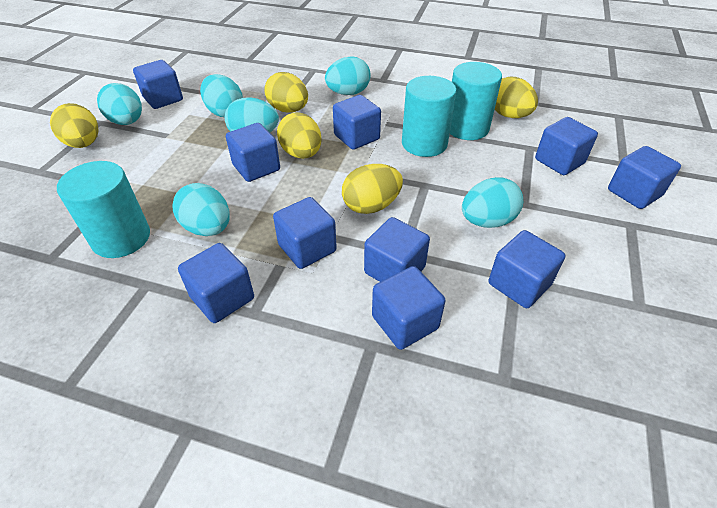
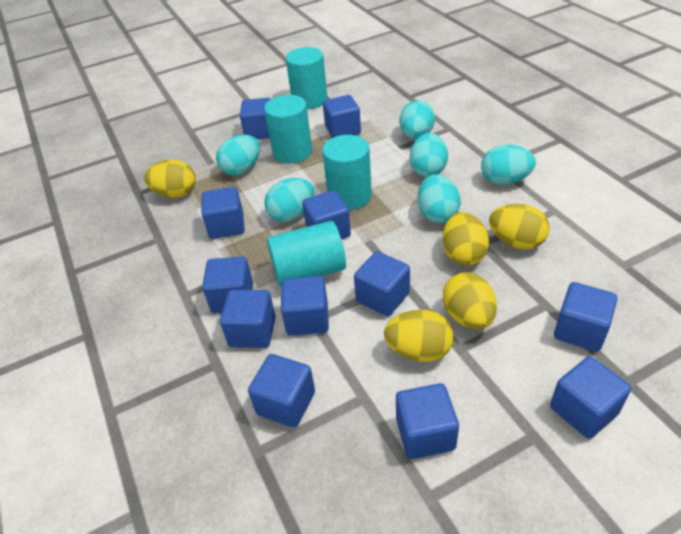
blue cube: 10 -> 12
turquoise cylinder: 3 -> 4

